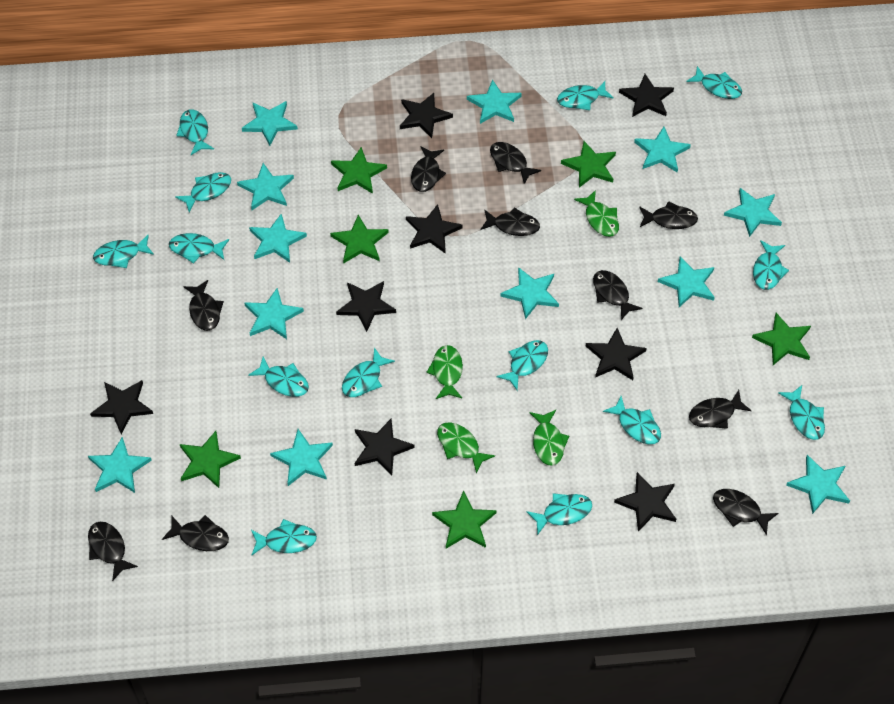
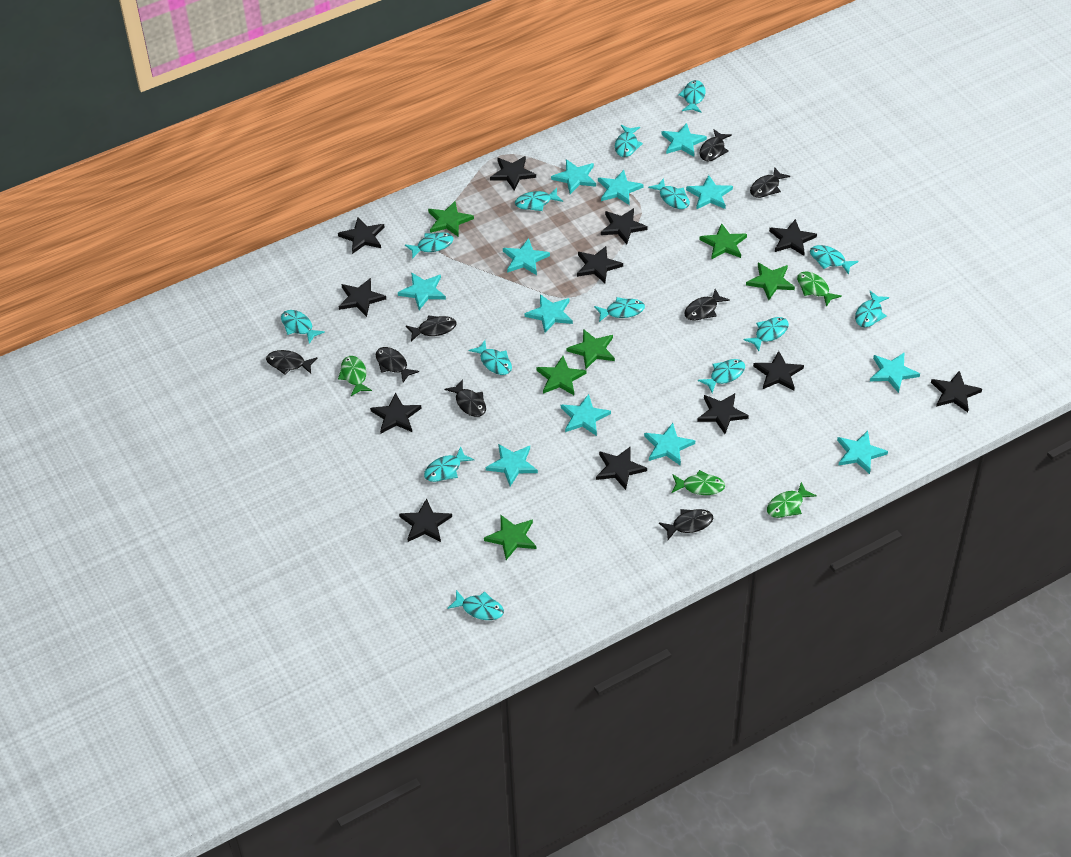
black fish: 10 -> 8
black star: 8 -> 12

